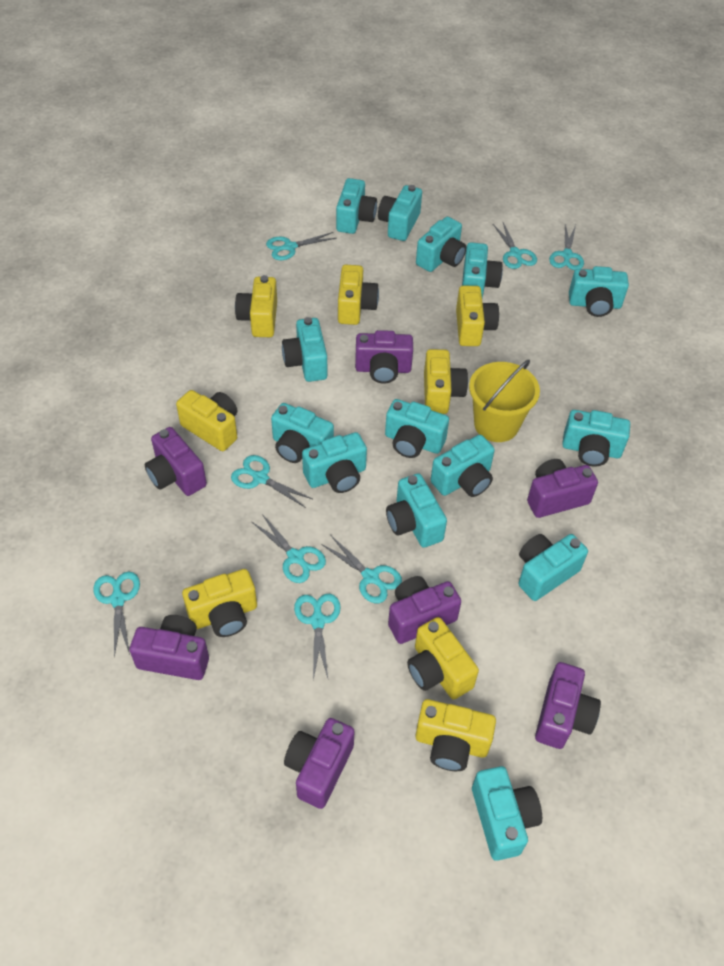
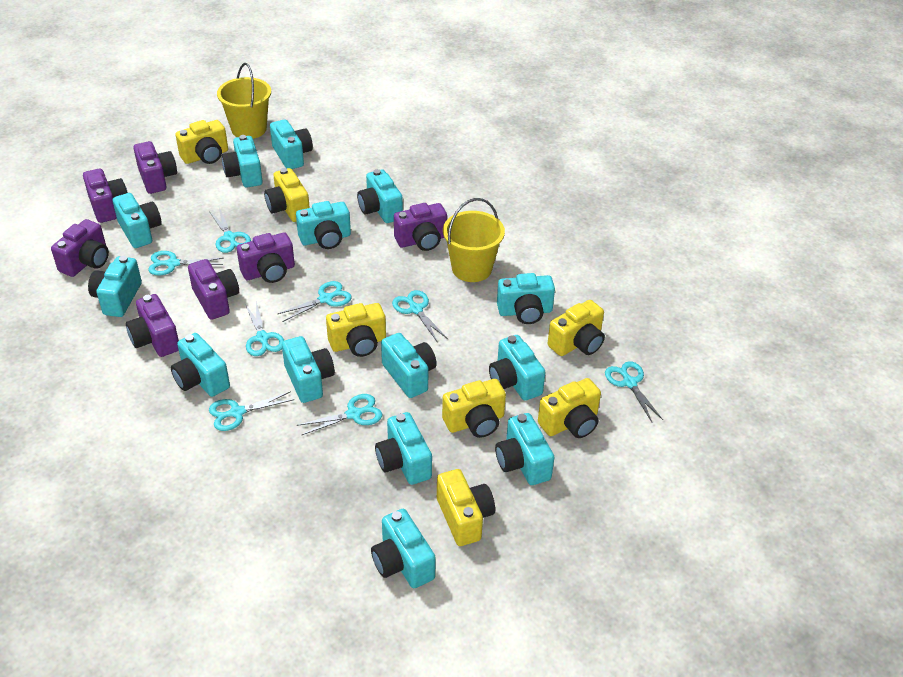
yellow bucket: 1 -> 2
yellow camera: 8 -> 7

